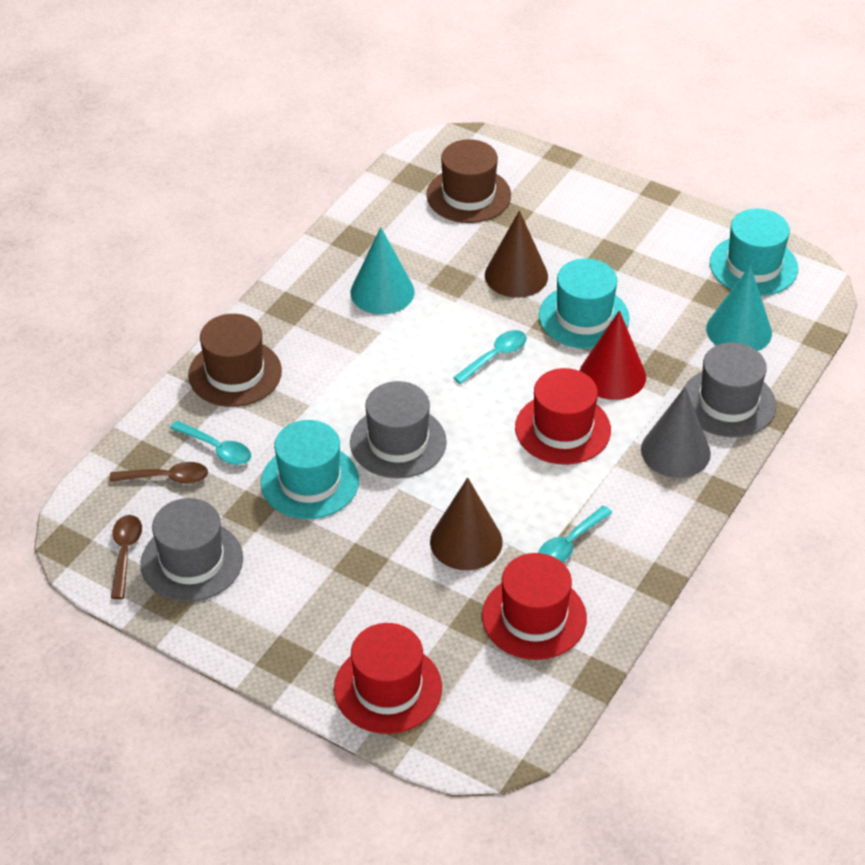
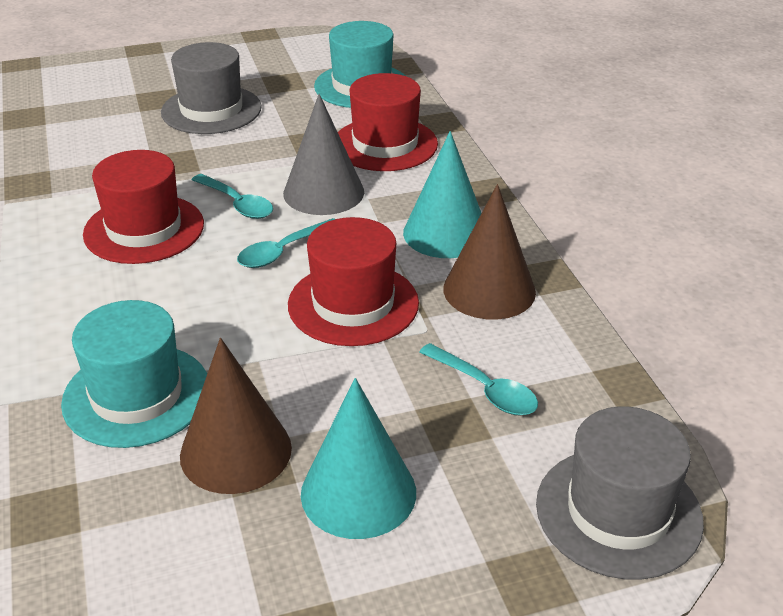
brown hat: 2 -> 0
brown spoon: 2 -> 0
grey hat: 3 -> 2
red cone: 1 -> 0
turquoise hat: 3 -> 2

